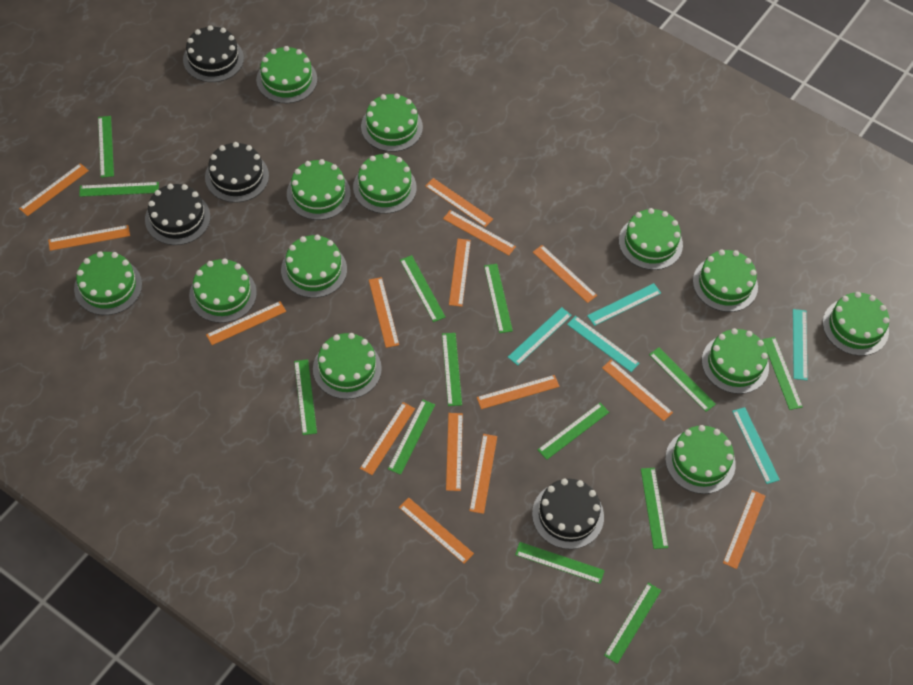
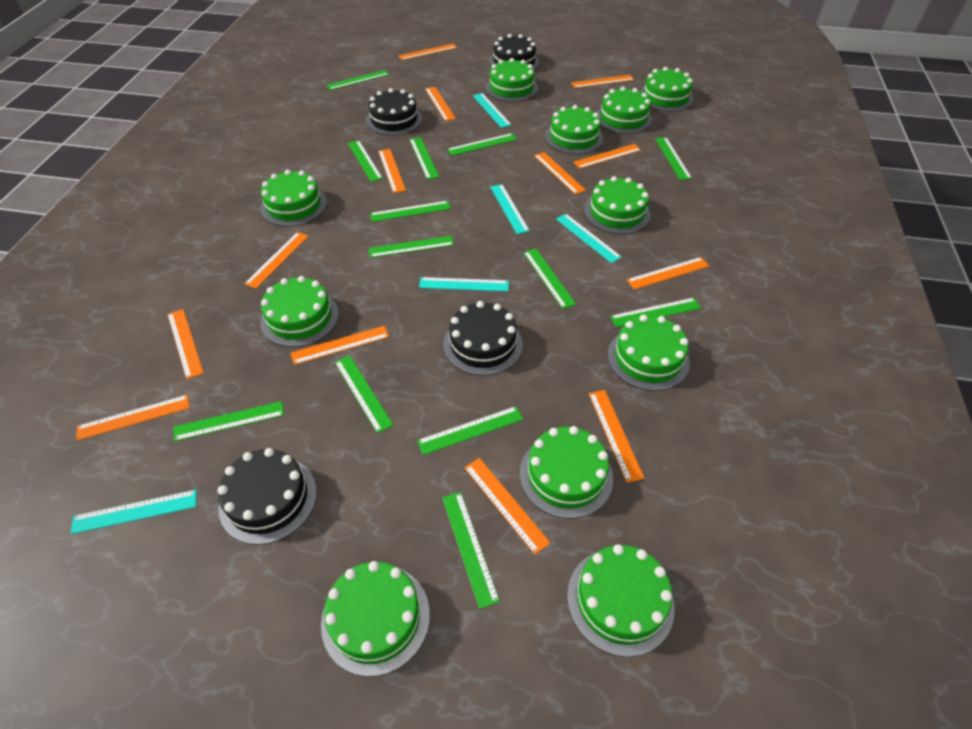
green cake: 13 -> 11
orange ruler: 15 -> 13

